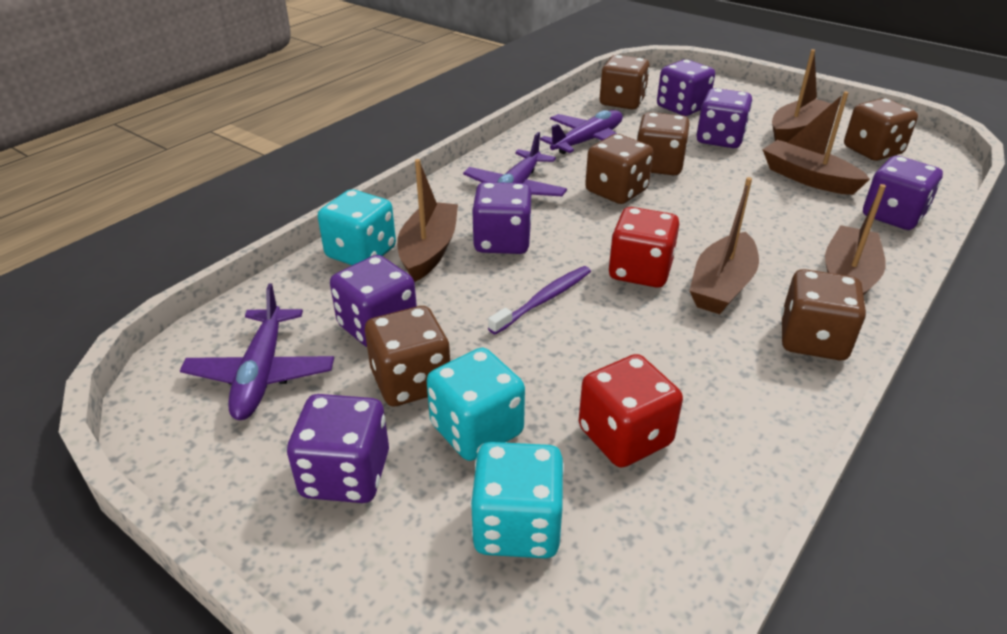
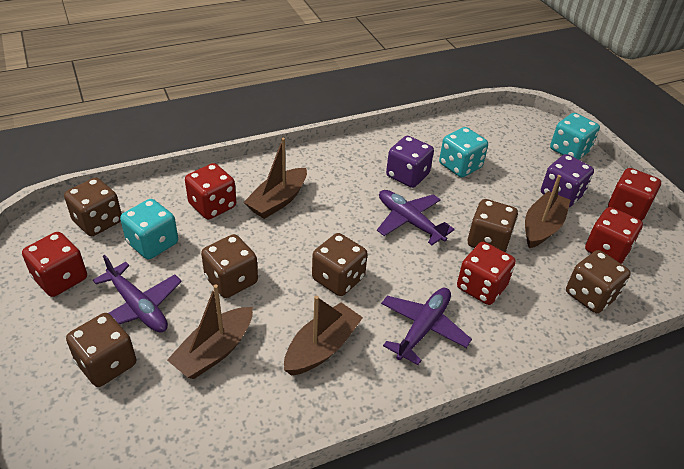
brown boat: 5 -> 4
purple dice: 6 -> 2
purple toothbrush: 1 -> 0
red dice: 2 -> 5

